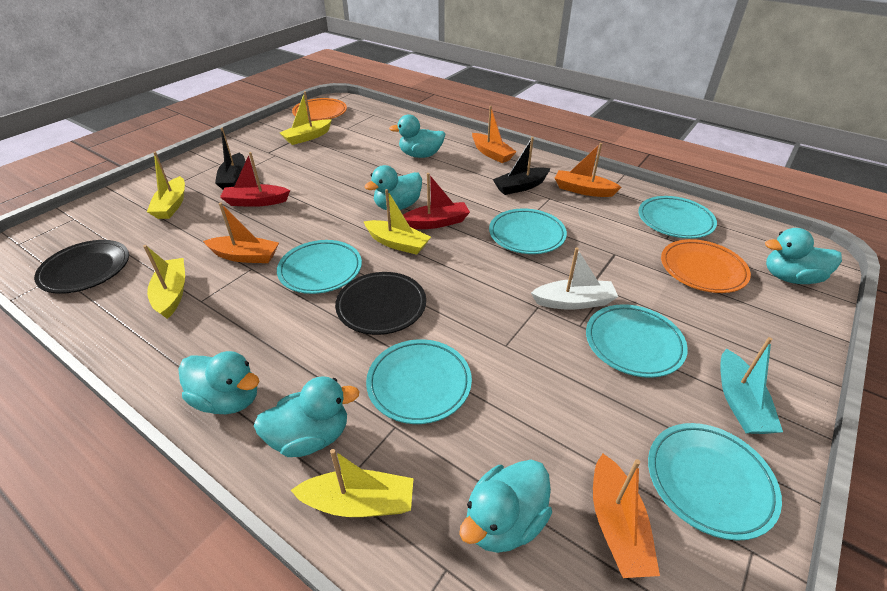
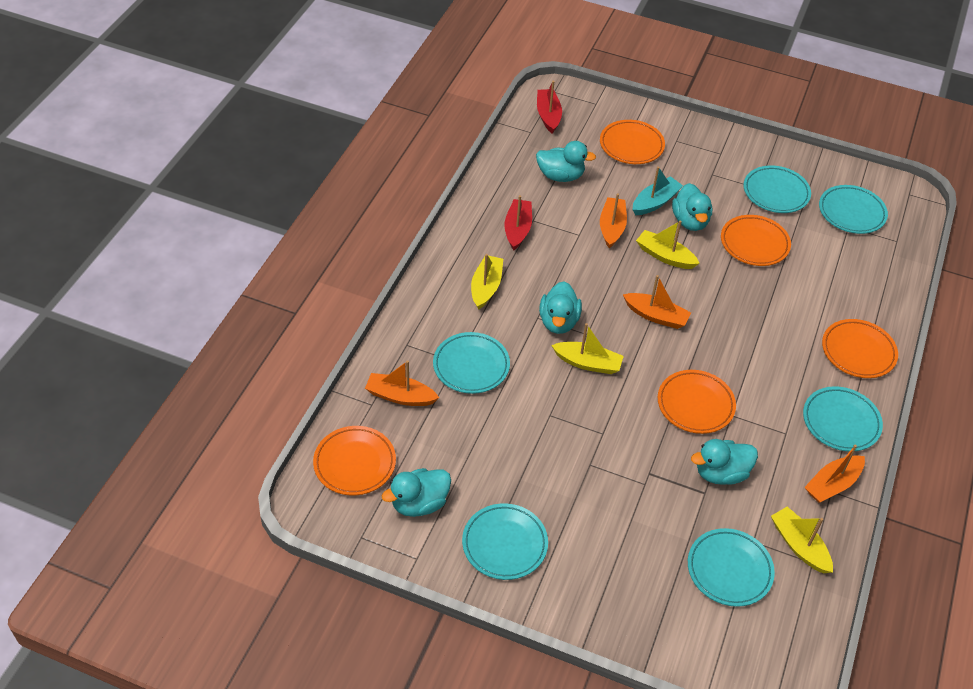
black boat: 2 -> 0
black plate: 2 -> 0
orange plate: 2 -> 5
turquoise duck: 6 -> 5
white boat: 1 -> 0
yellow boat: 5 -> 4

